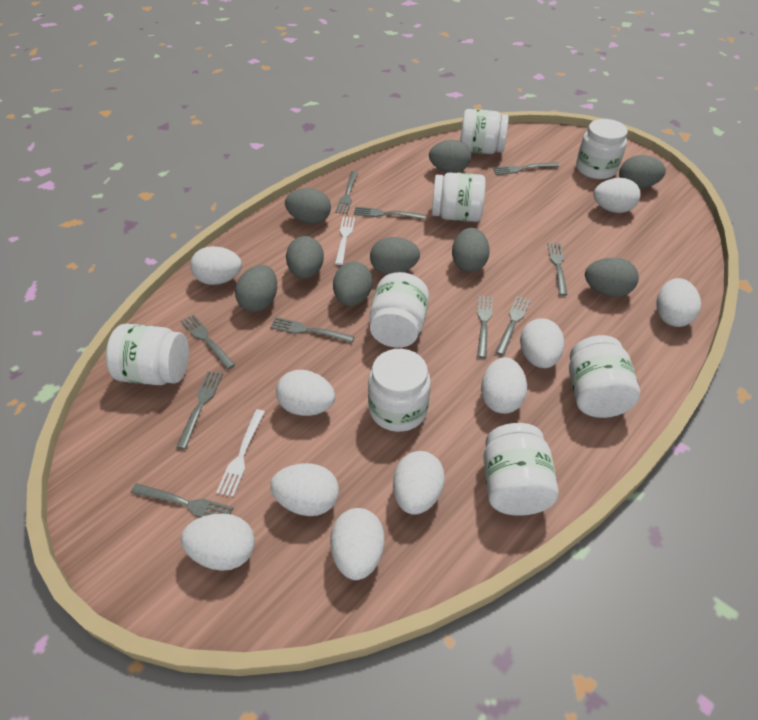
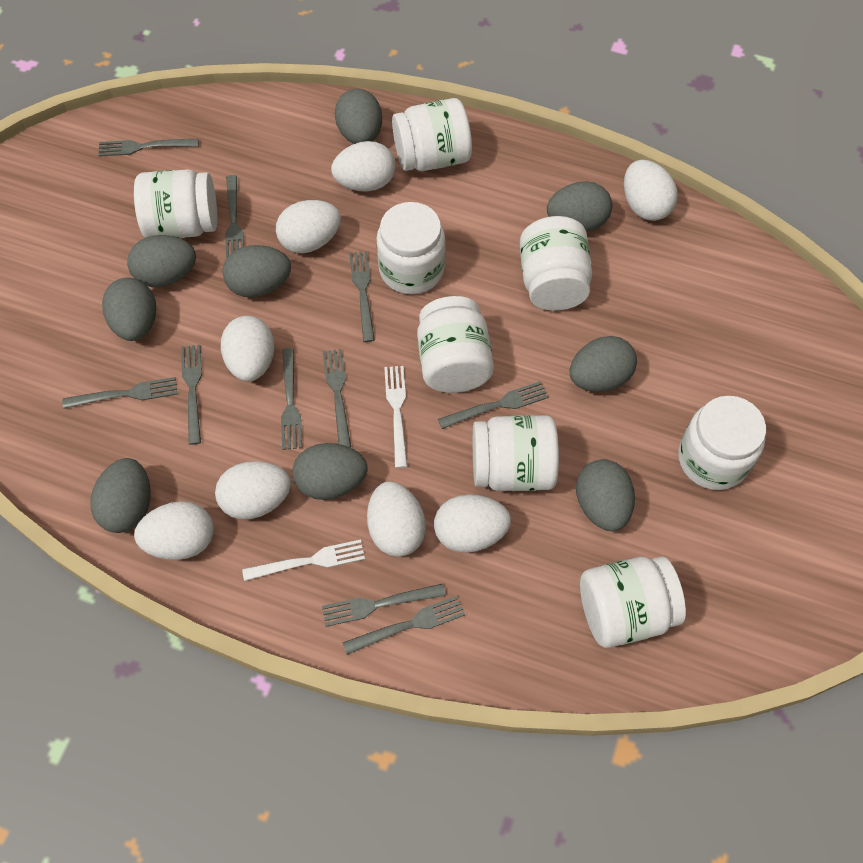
white egg: 10 -> 8

